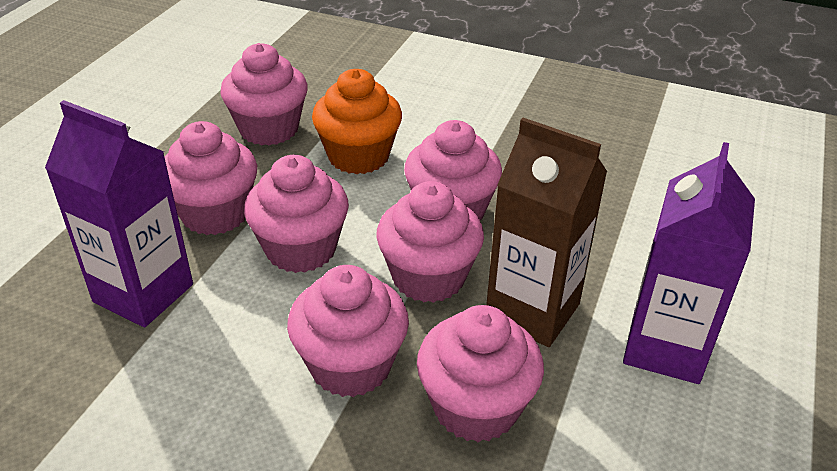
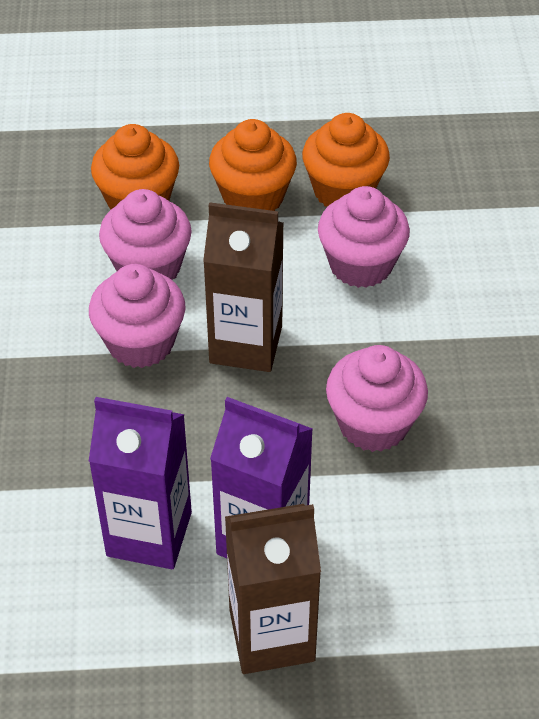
brown carton: 1 -> 2
orange cupcake: 1 -> 3
pink cupcake: 7 -> 4

